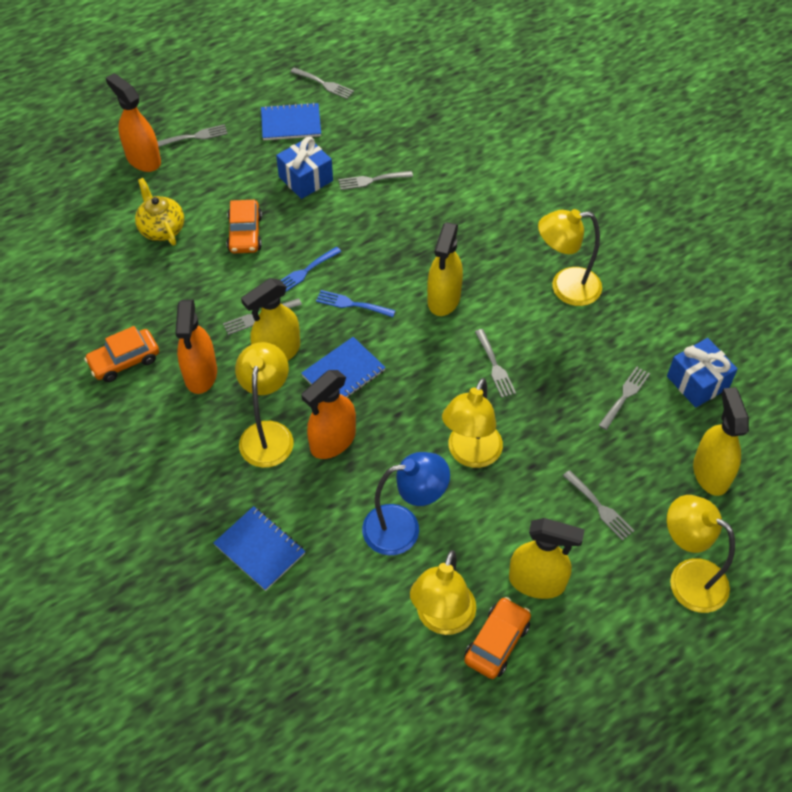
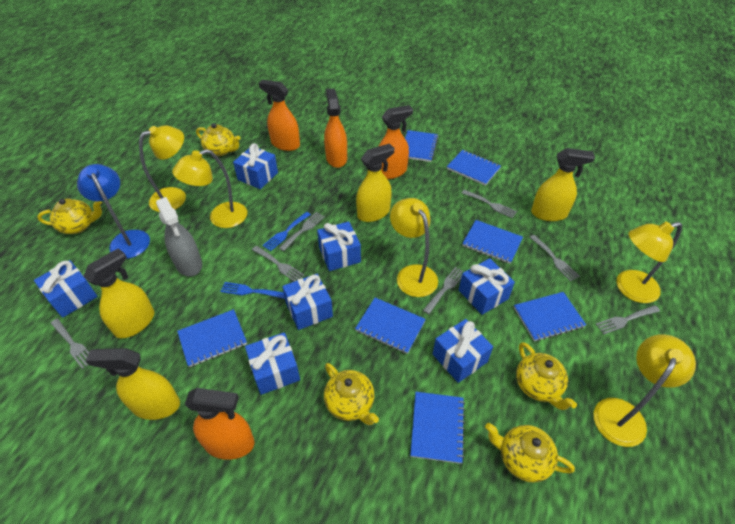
blue gift: 2 -> 7
blue notebook: 3 -> 7
grey spray bottle: 0 -> 1
orange car: 3 -> 0
orange spray bottle: 3 -> 4
yellow teapot: 1 -> 5

